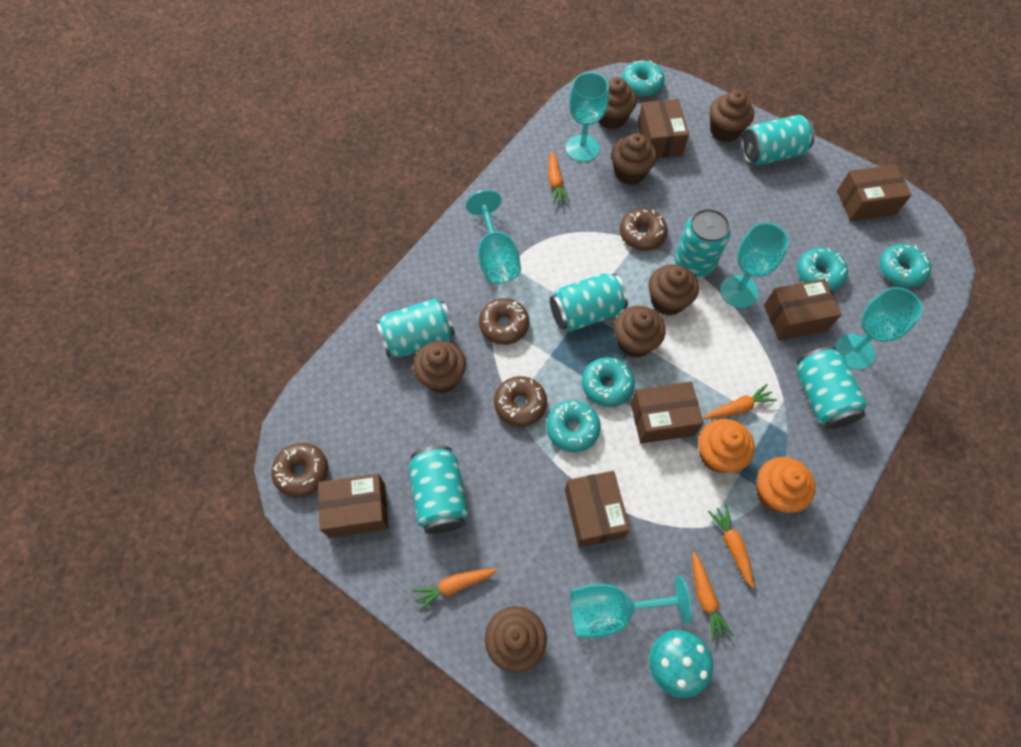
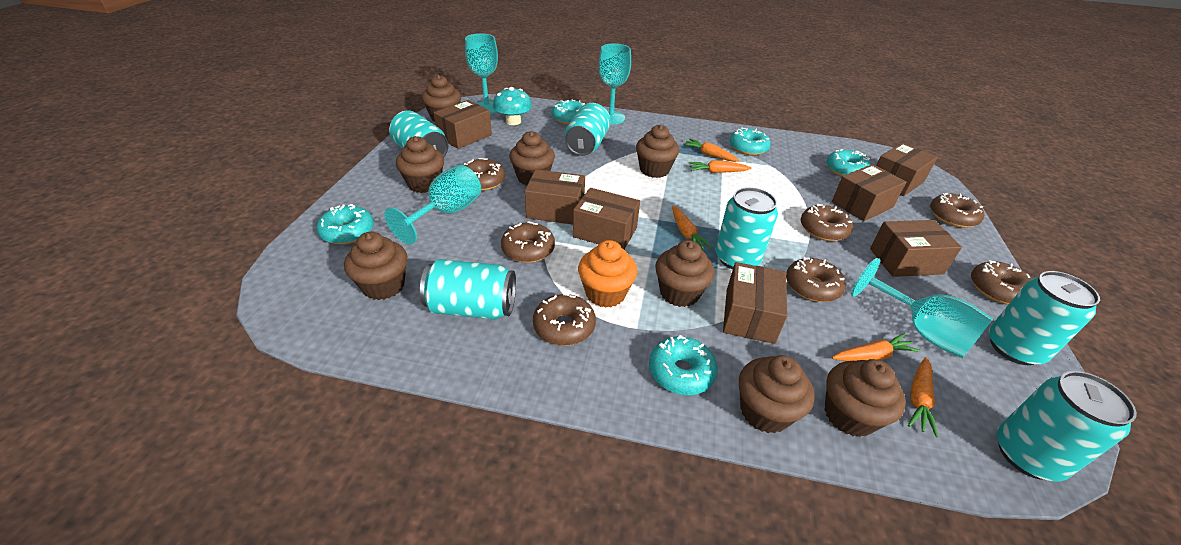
brown box: 6 -> 7
brown cupcake: 7 -> 8
brown donut: 4 -> 7
orange cupcake: 2 -> 1
turquoise goblet: 5 -> 4

